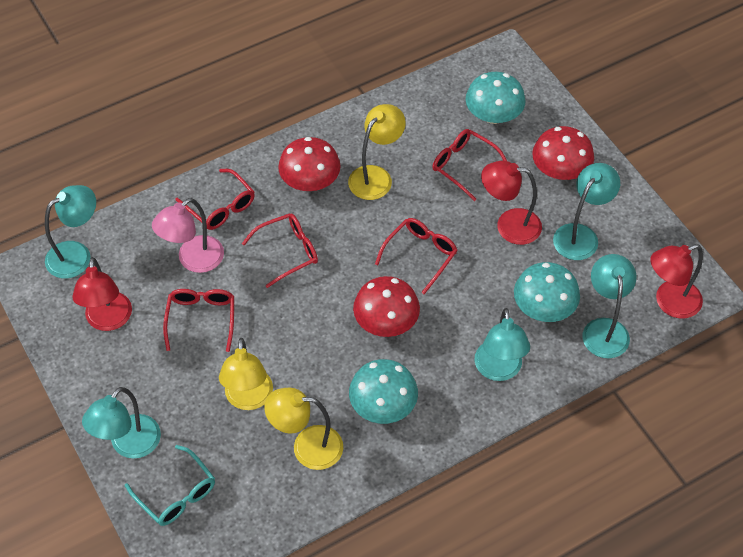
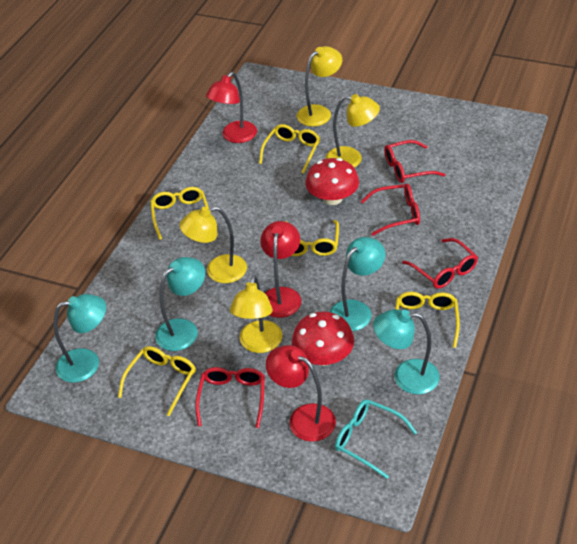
pink lamp: 1 -> 0
red glasses: 5 -> 4
red mushroom: 3 -> 2
turquoise lamp: 5 -> 4
turquoise mushroom: 3 -> 0
yellow glasses: 0 -> 5
yellow lamp: 3 -> 4

